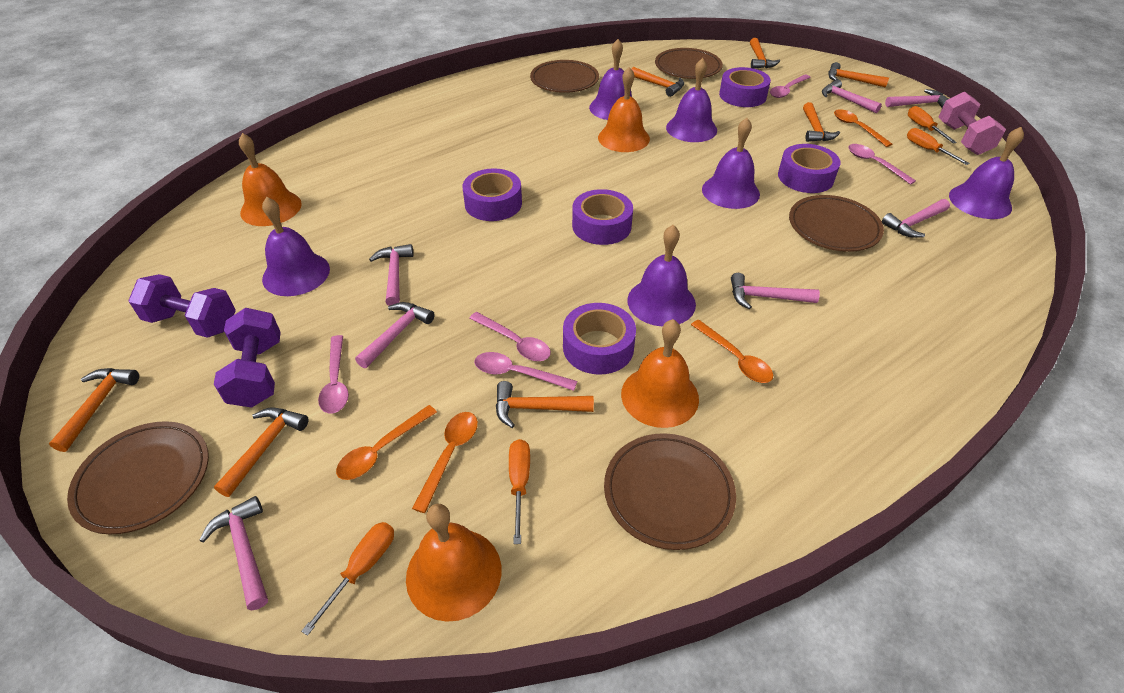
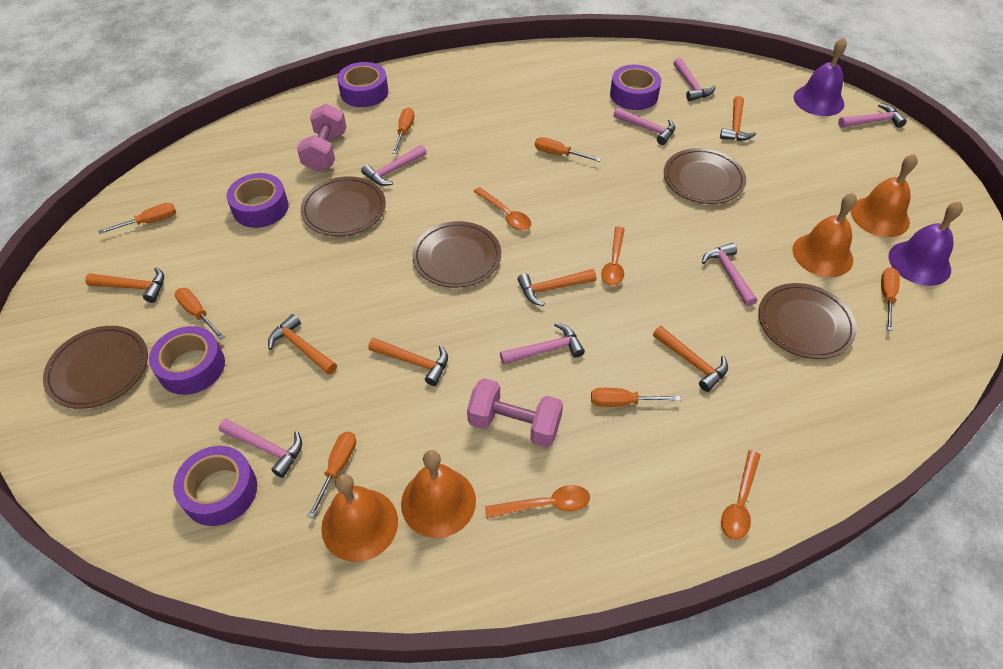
orange hammer: 7 -> 6
orange screwdriver: 4 -> 7
pink dumbbell: 1 -> 2
pink spoon: 5 -> 0
purple bell: 6 -> 2
purple dumbbell: 2 -> 0

